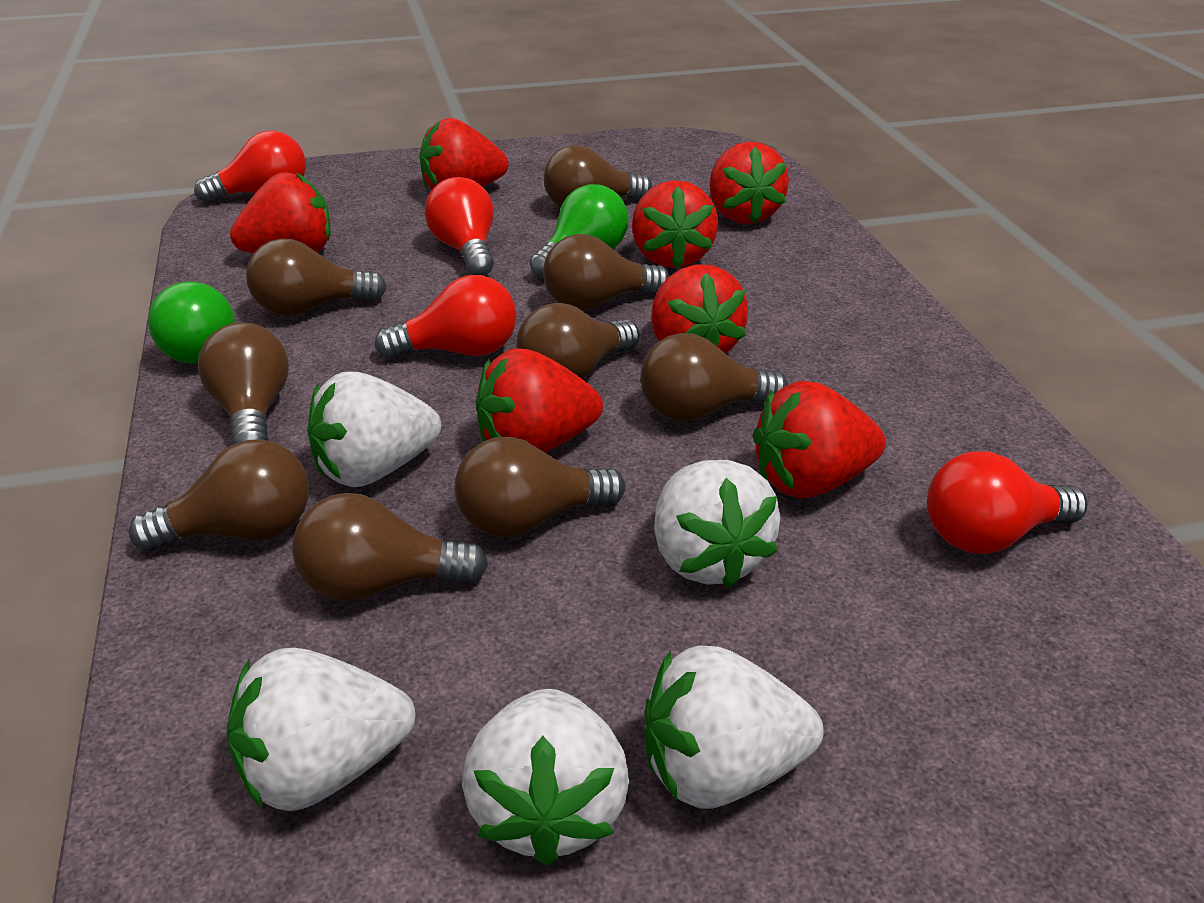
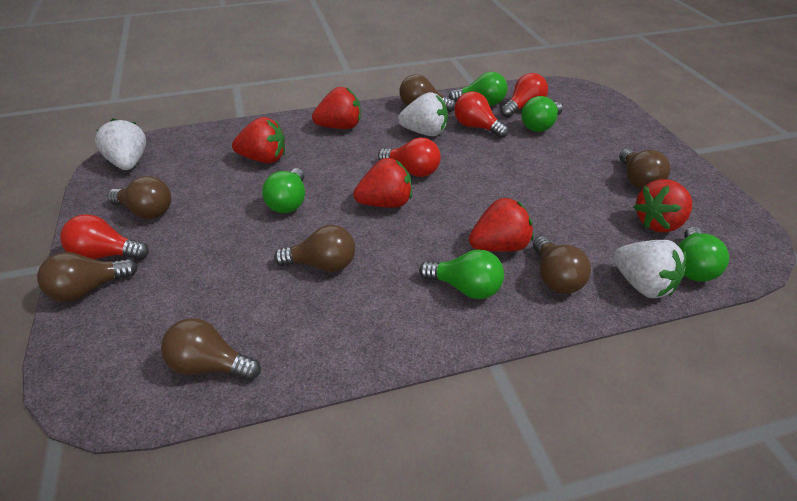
brown light bulb: 9 -> 7
green light bulb: 2 -> 5
red strawberry: 7 -> 5
white strawberry: 5 -> 3

